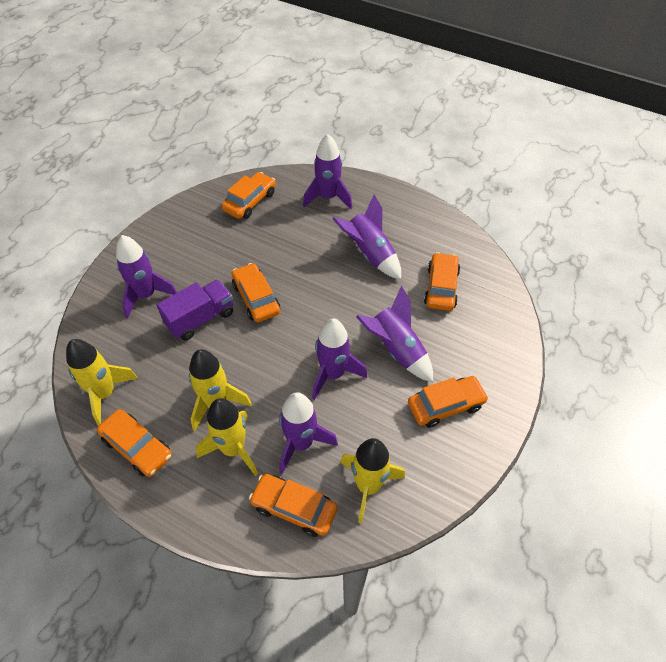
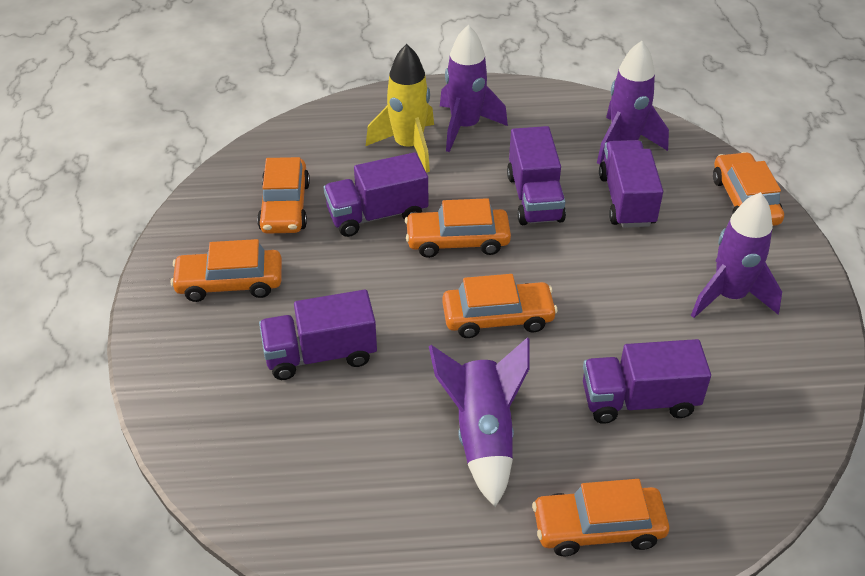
purple rocket: 6 -> 4
purple truck: 1 -> 5
yellow rocket: 4 -> 1

